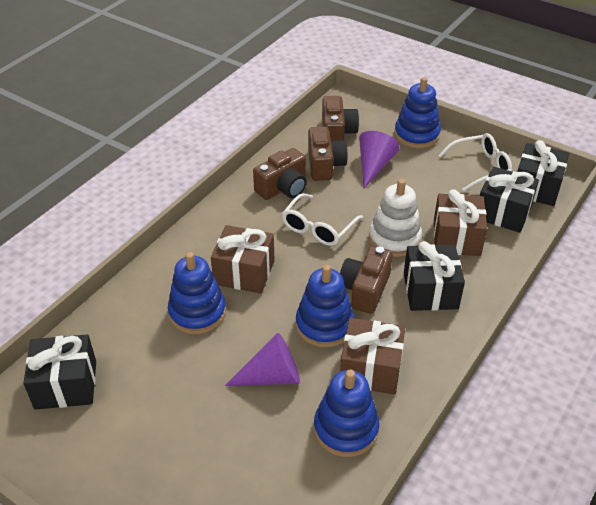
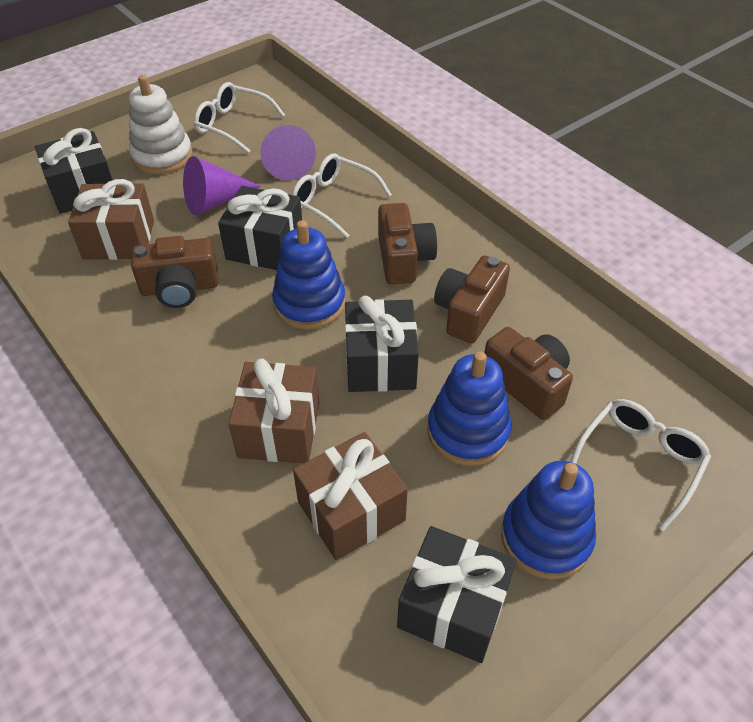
blue stacking toy: 4 -> 3
white glasses: 2 -> 3

